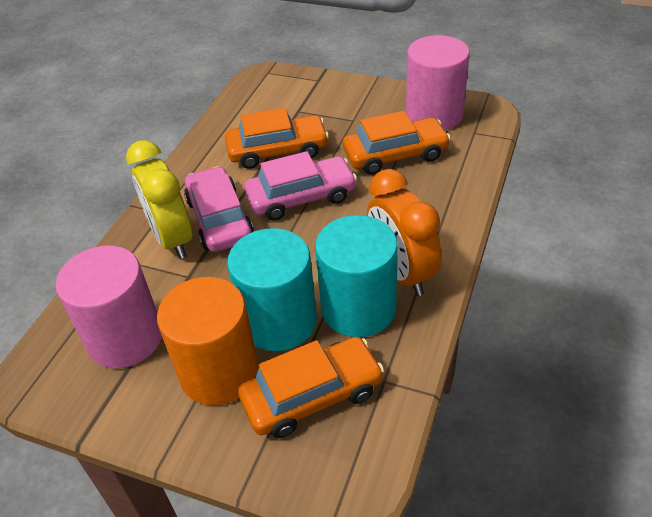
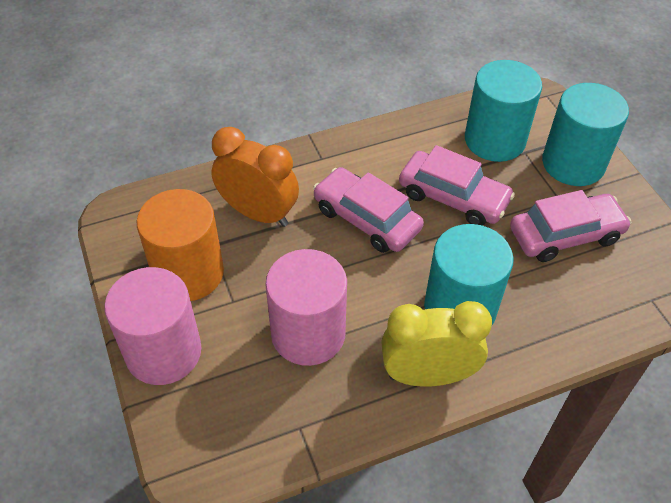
orange car: 3 -> 0
pink car: 2 -> 3
turquoise cylinder: 2 -> 3

